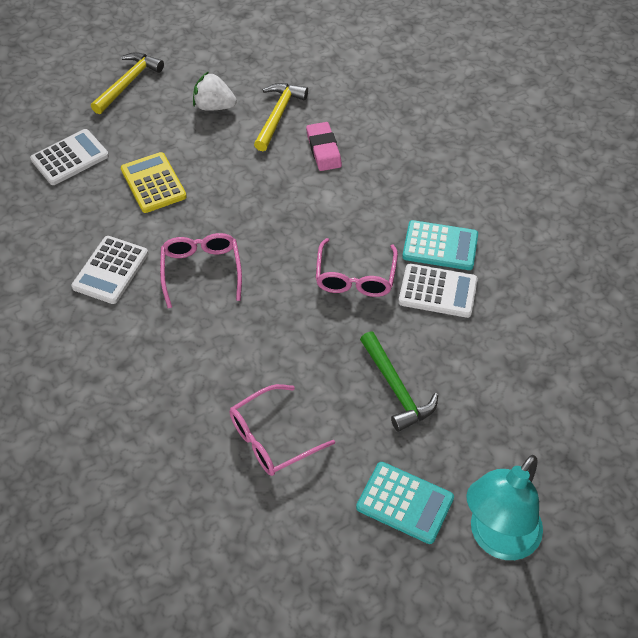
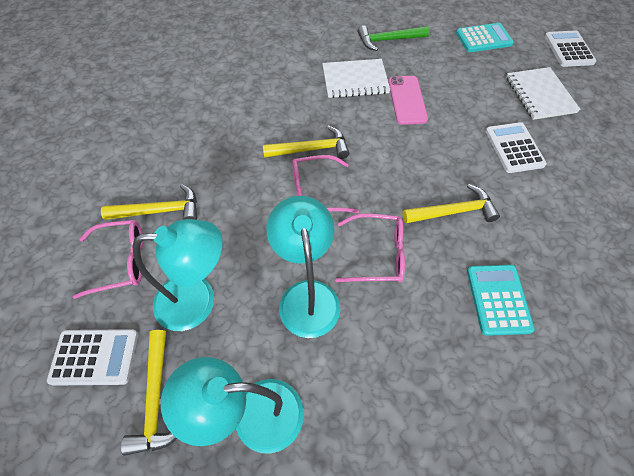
pink eraser: 1 -> 0
pink phone: 0 -> 1
turquoise lamp: 1 -> 3
white notebook: 0 -> 2
white strawberry: 1 -> 0
yellow calculator: 1 -> 0
yellow hammer: 2 -> 4

